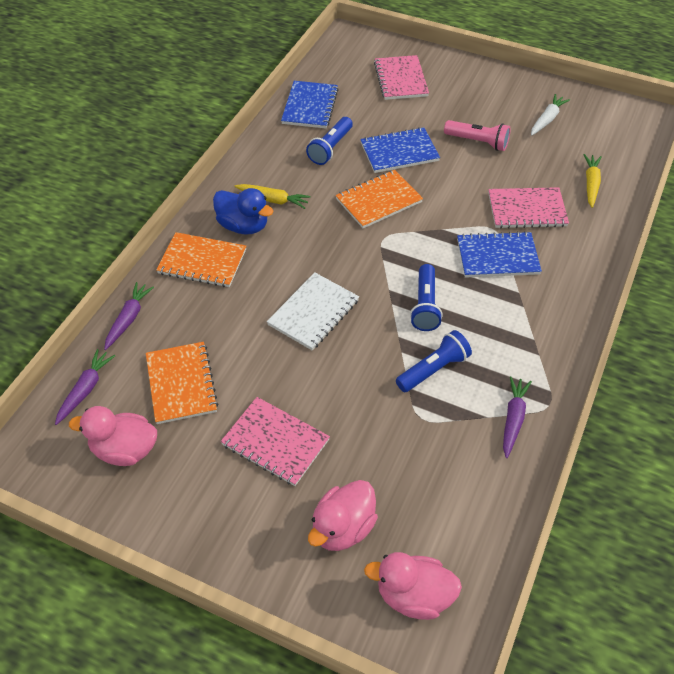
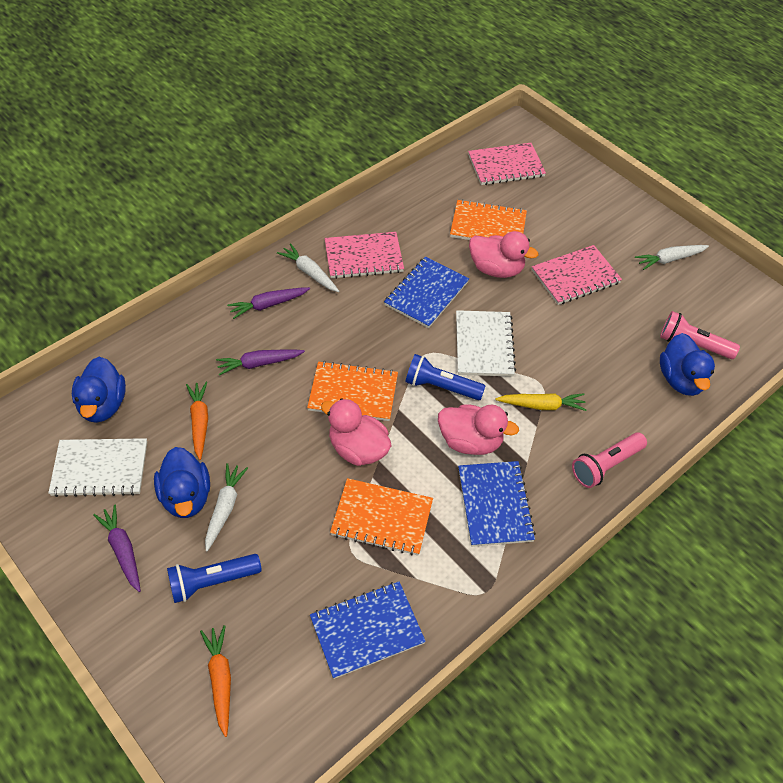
blue duck: 1 -> 3
blue flashlight: 3 -> 2
orange carrot: 0 -> 2
pink flashlight: 1 -> 2
white carrot: 1 -> 3
white notebook: 1 -> 2
yellow carrot: 2 -> 1

